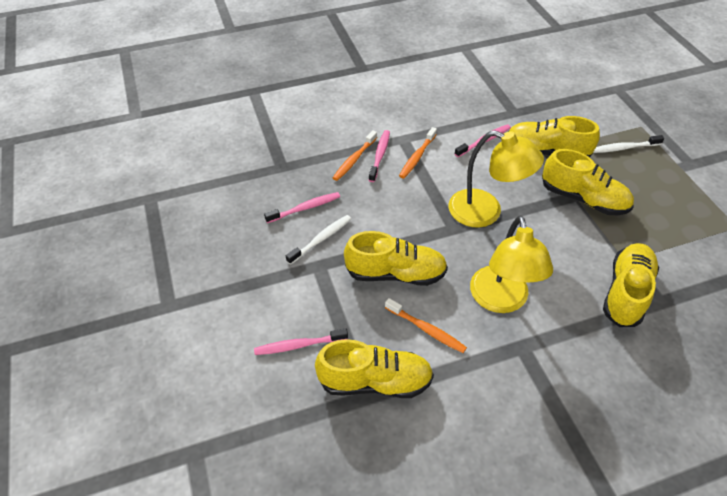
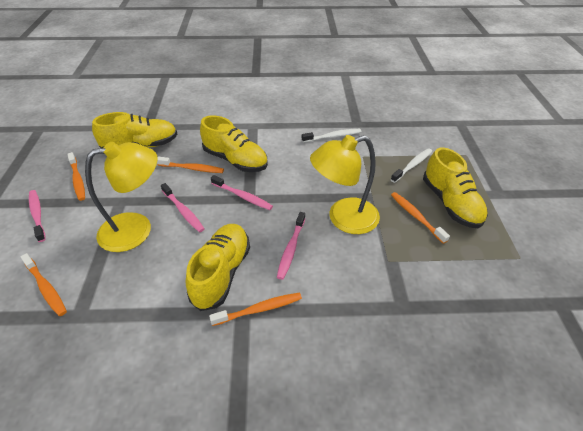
orange toothbrush: 3 -> 5
yellow shoe: 5 -> 4

